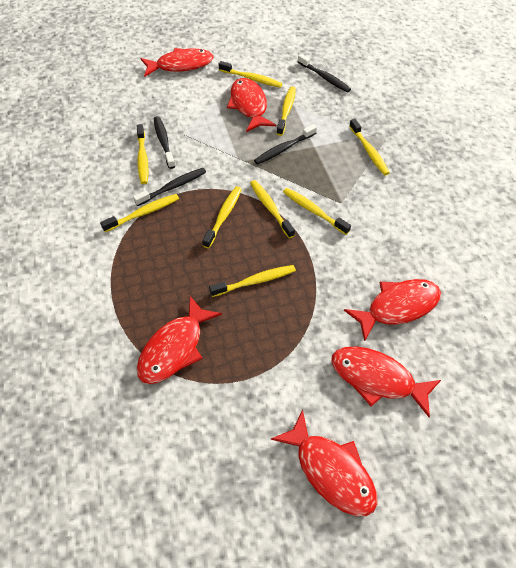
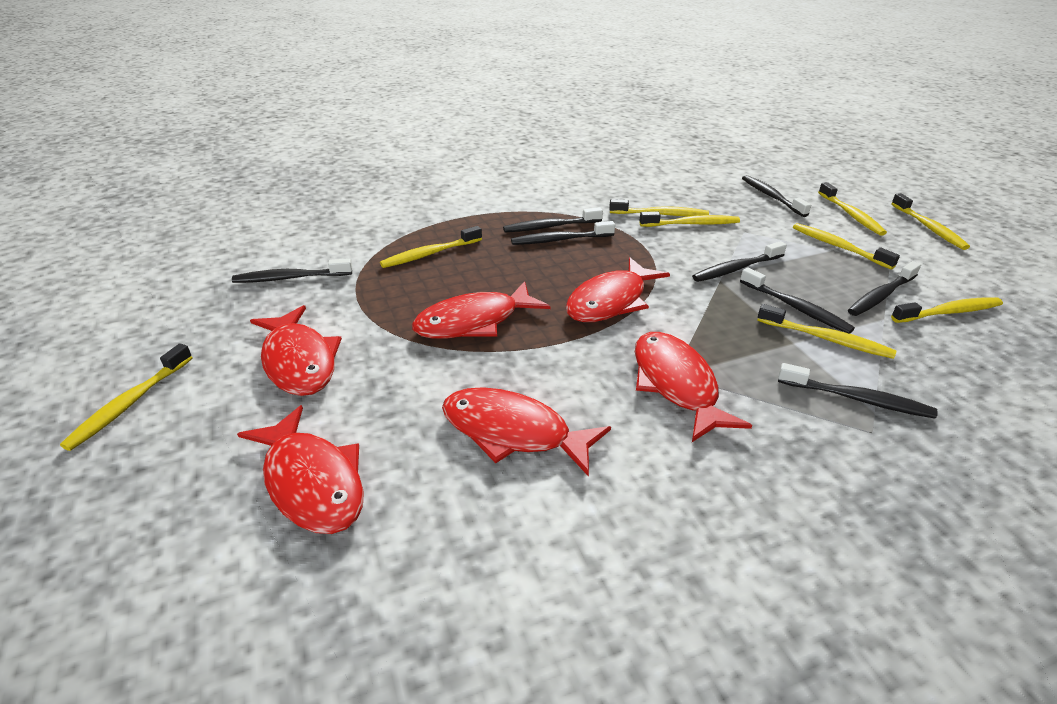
black toothbrush: 4 -> 8

